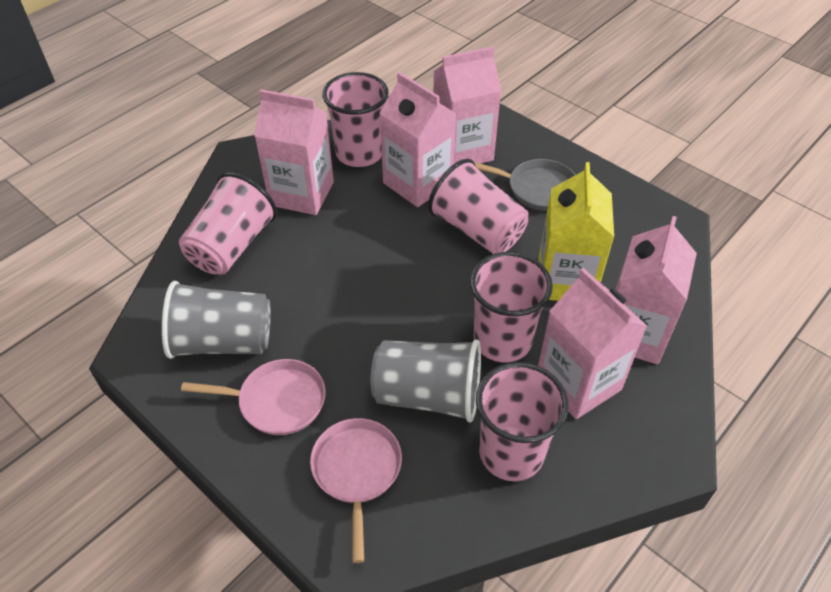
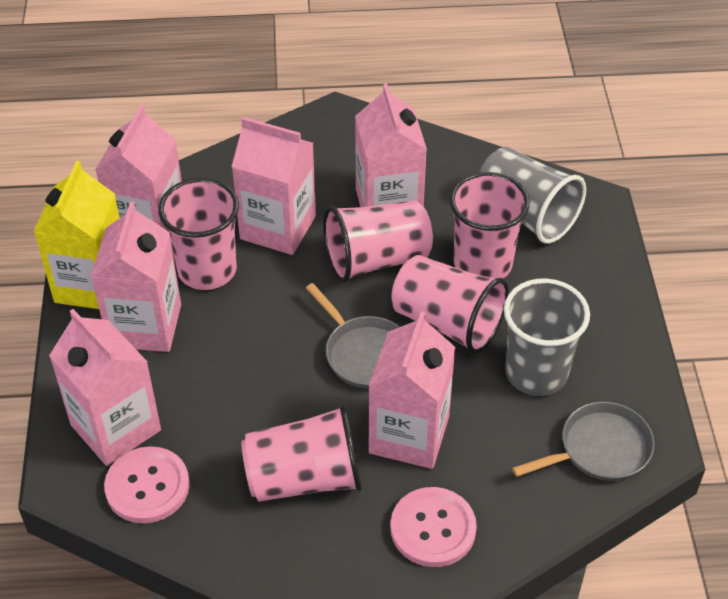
grey pan: 1 -> 2
pink button: 0 -> 2
pink carton: 5 -> 6
pink pan: 2 -> 0

